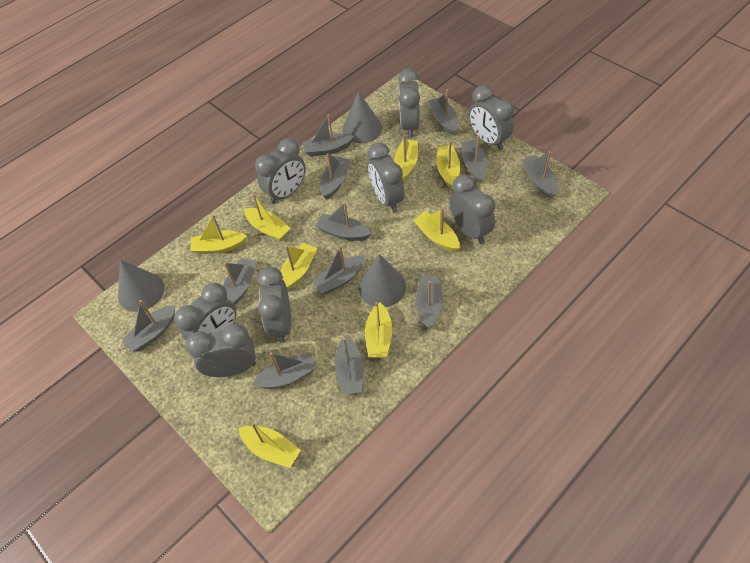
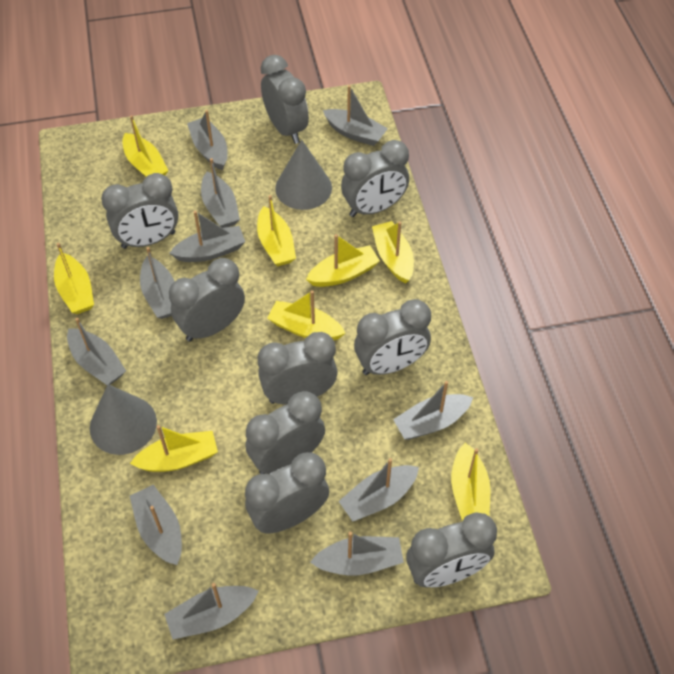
grey boat: 12 -> 11
grey clock: 8 -> 9
grey cone: 3 -> 2

